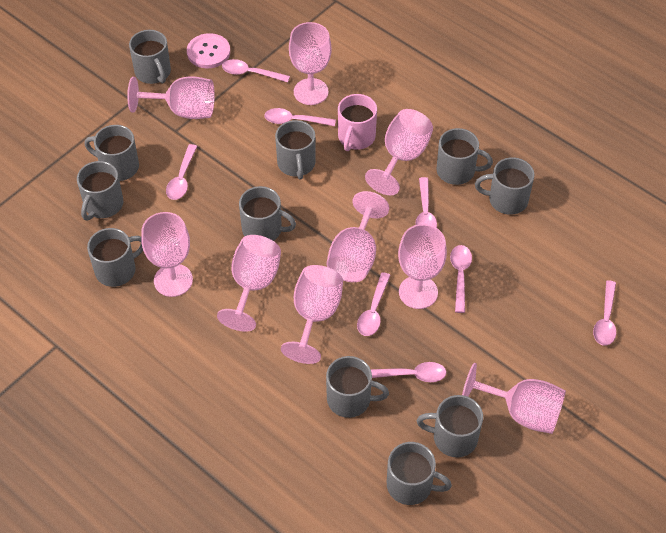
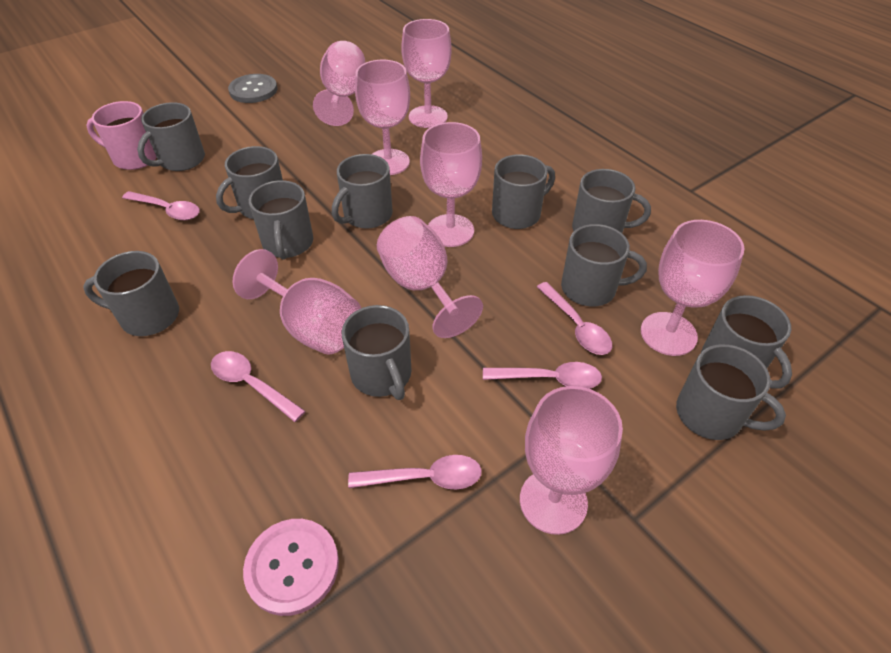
grey button: 0 -> 1
pink goblet: 9 -> 8
pink spoon: 8 -> 5

